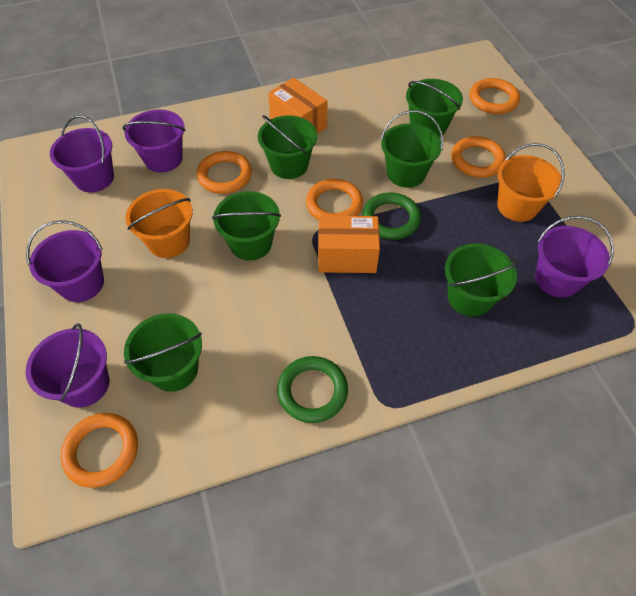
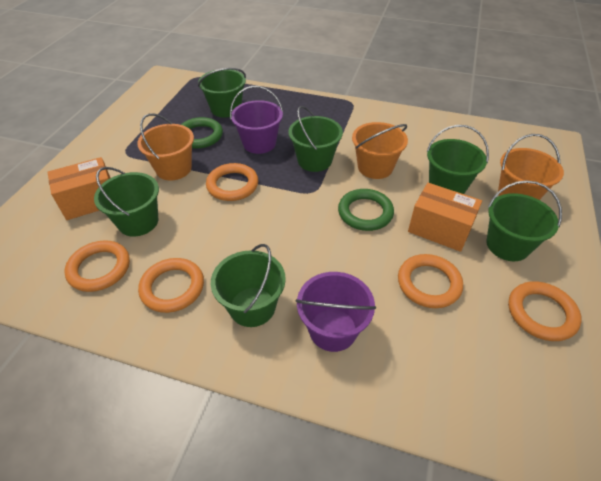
orange bucket: 2 -> 3
purple bucket: 5 -> 2

